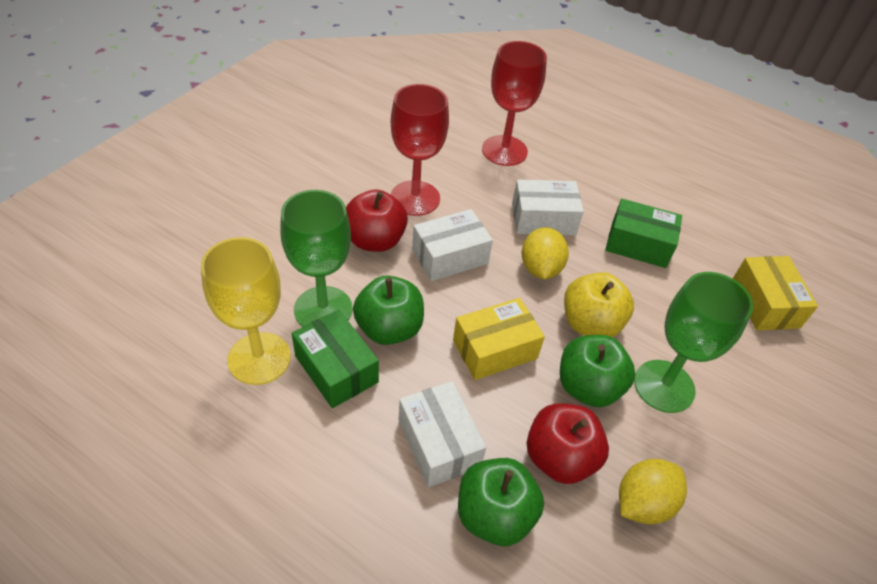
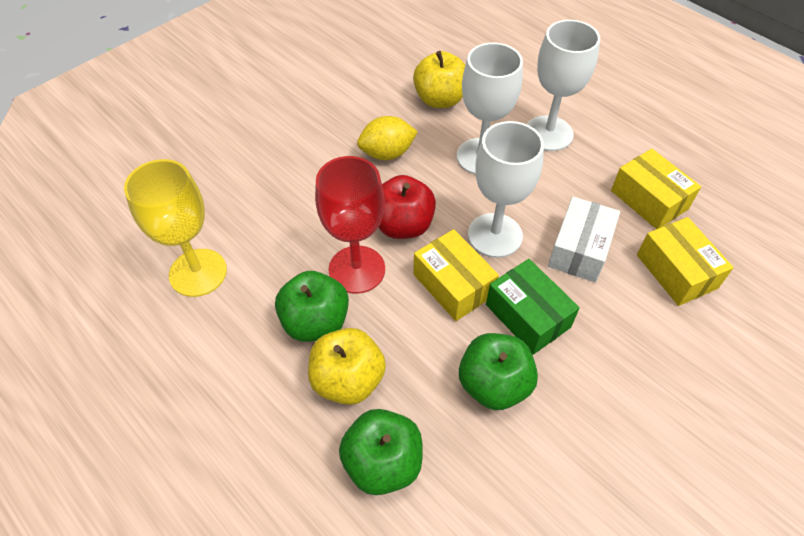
green box: 2 -> 1
green goblet: 2 -> 0
red apple: 2 -> 1
red goblet: 2 -> 1
white box: 3 -> 1
white goblet: 0 -> 3
yellow apple: 1 -> 2
yellow box: 2 -> 3
yellow lemon: 2 -> 1

